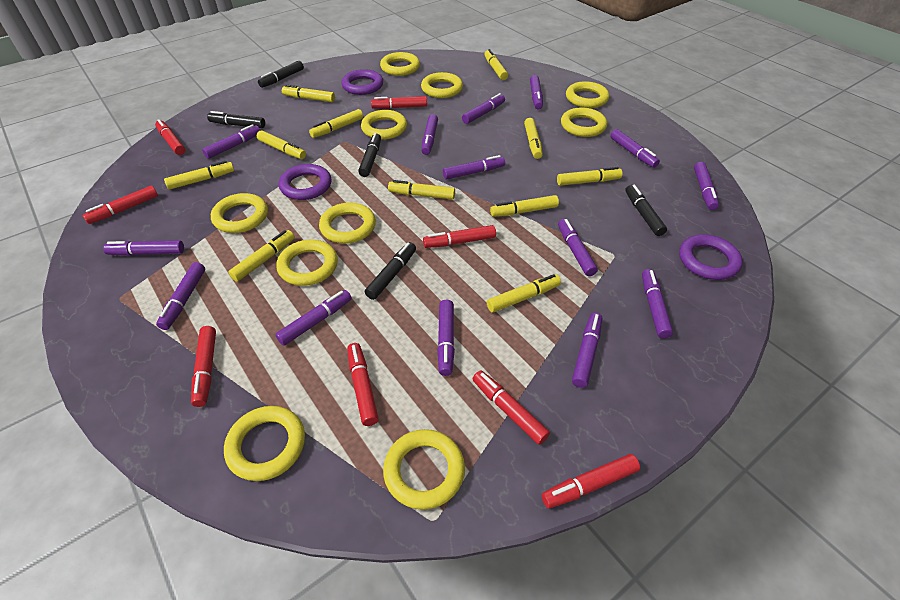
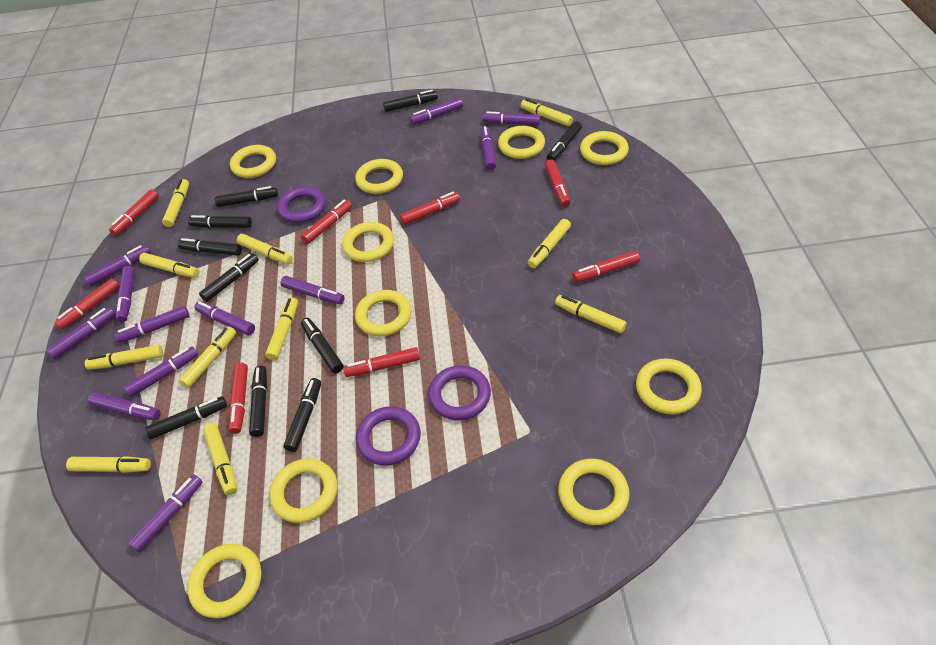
black marker: 5 -> 10
purple marker: 14 -> 12

